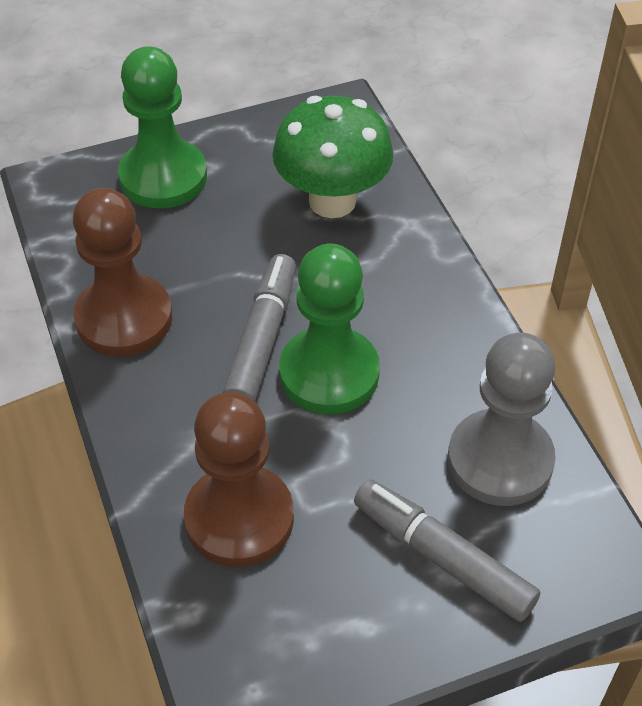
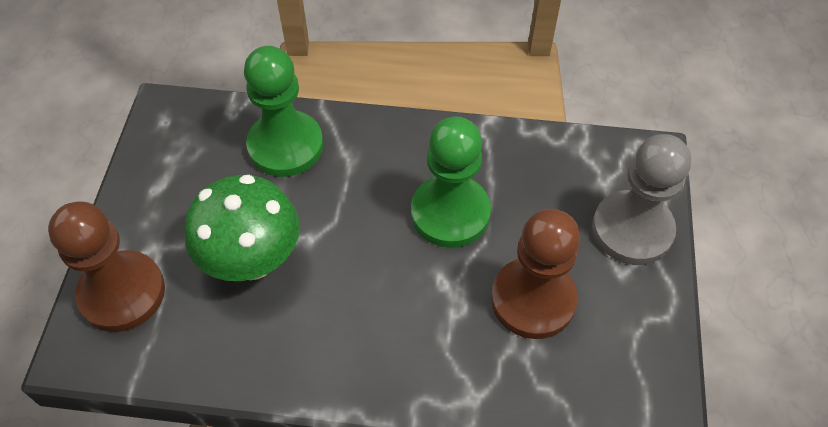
grey marker: 2 -> 0

